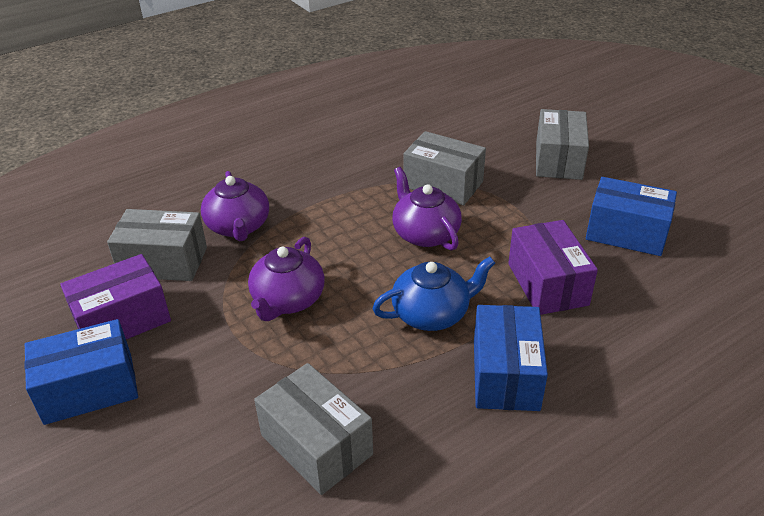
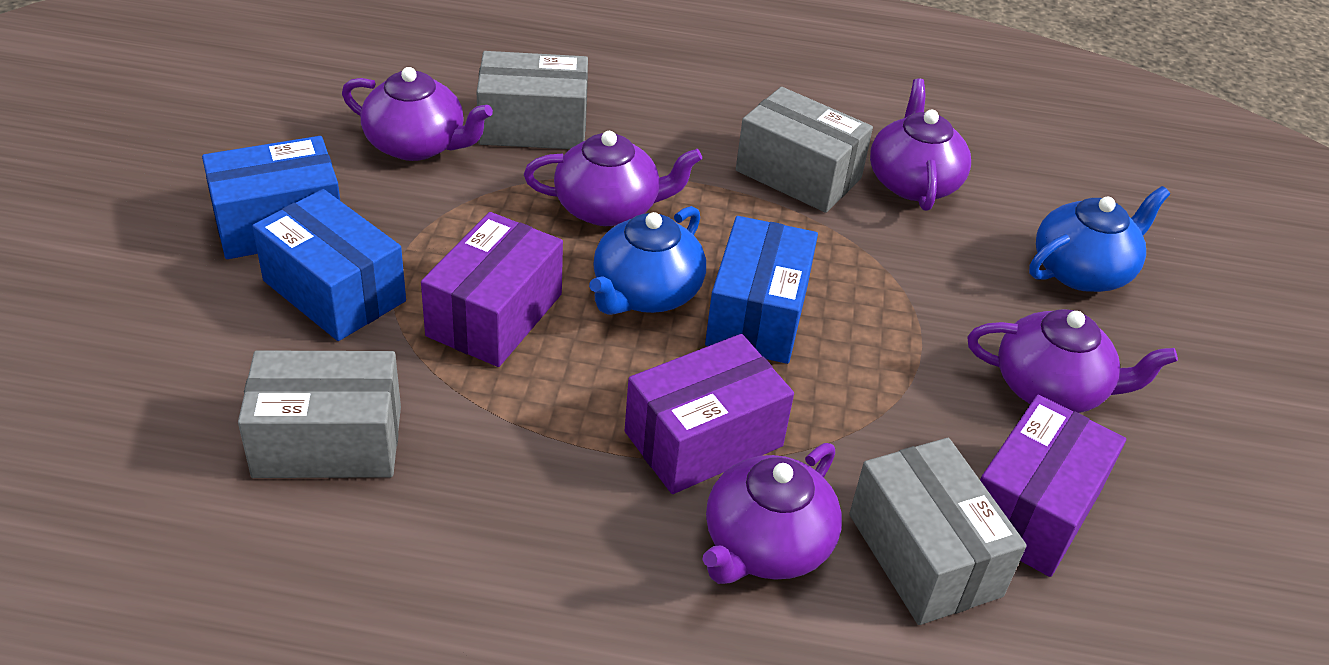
blue teapot: 1 -> 2
purple box: 2 -> 3
purple teapot: 3 -> 5

